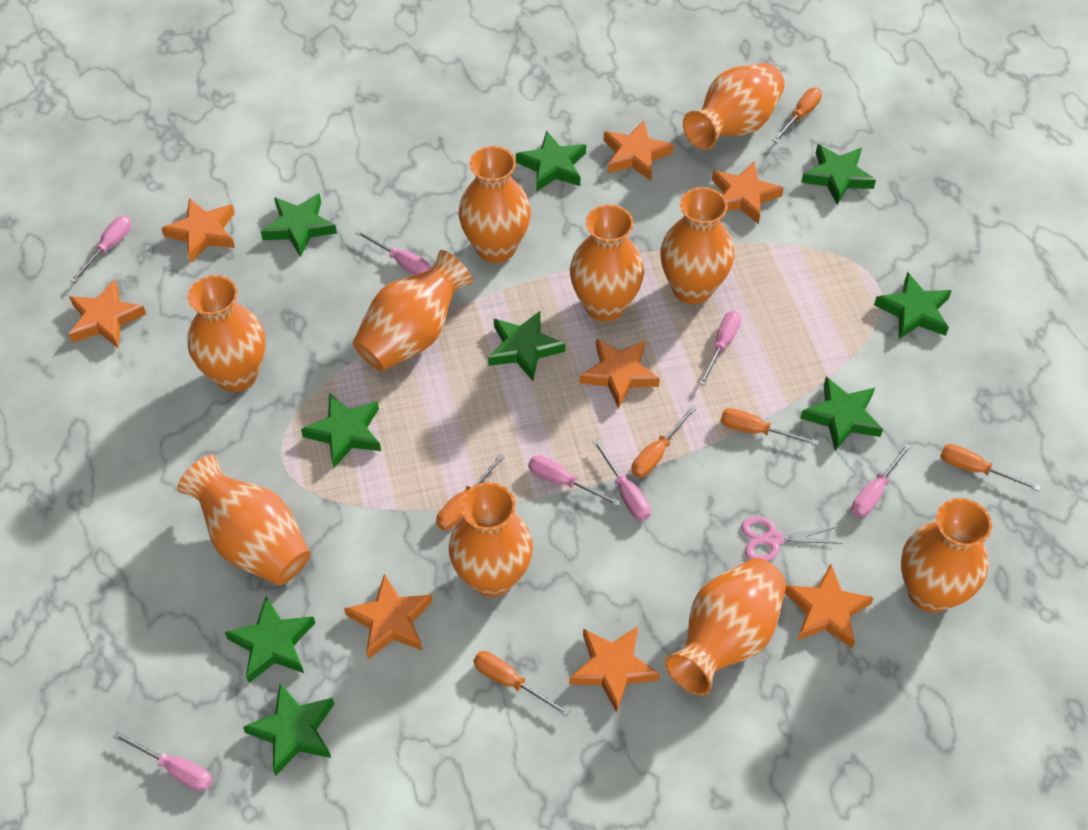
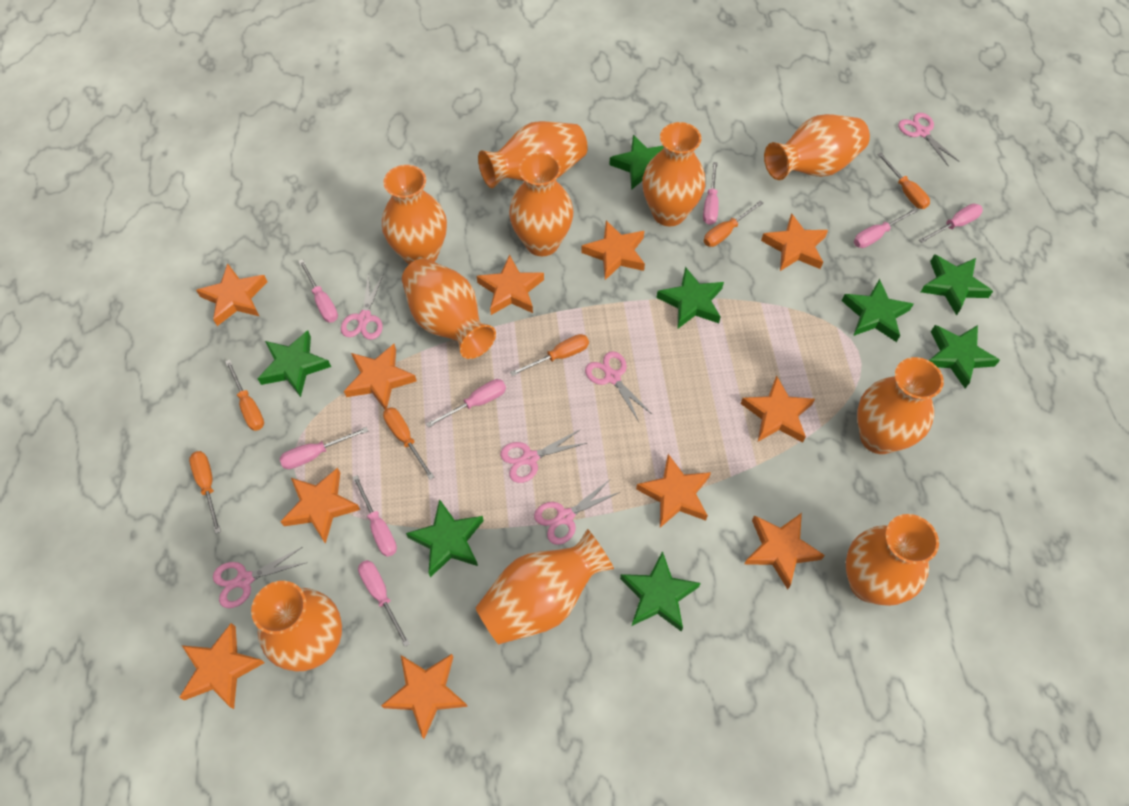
green star: 9 -> 8
orange star: 8 -> 11
pink scissors: 1 -> 6
pink screwdriver: 7 -> 8

